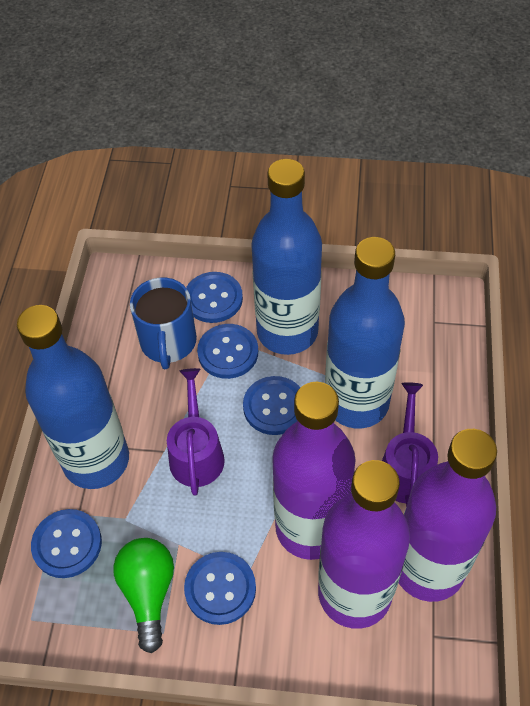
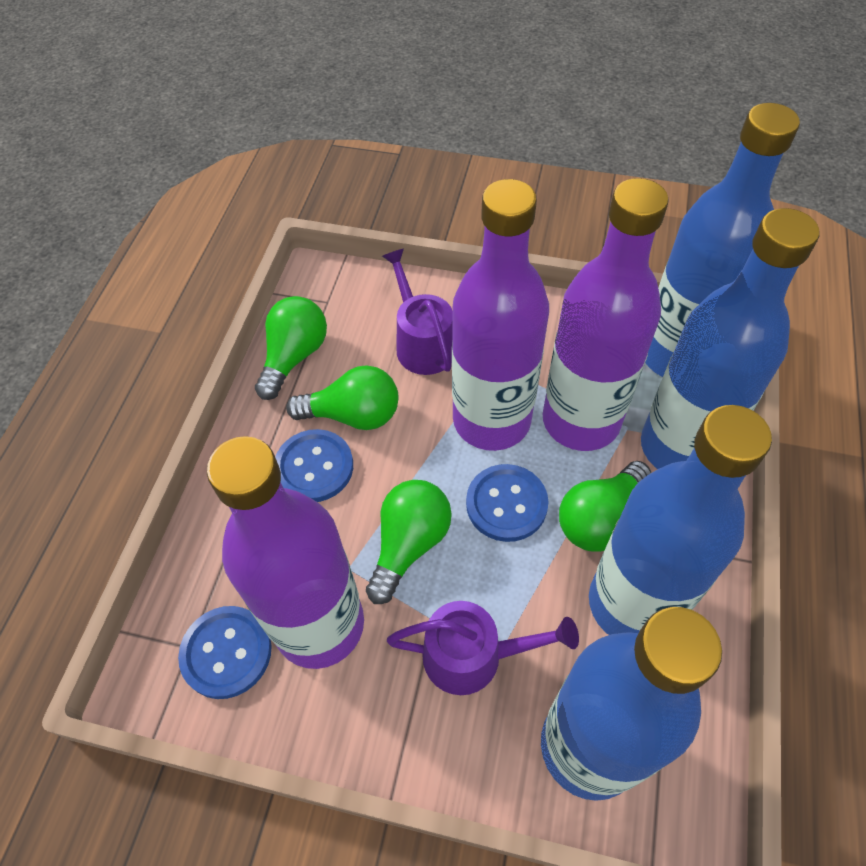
blue bottle: 3 -> 4
blue button: 5 -> 3
blue mug: 1 -> 0
green light bulb: 1 -> 4

